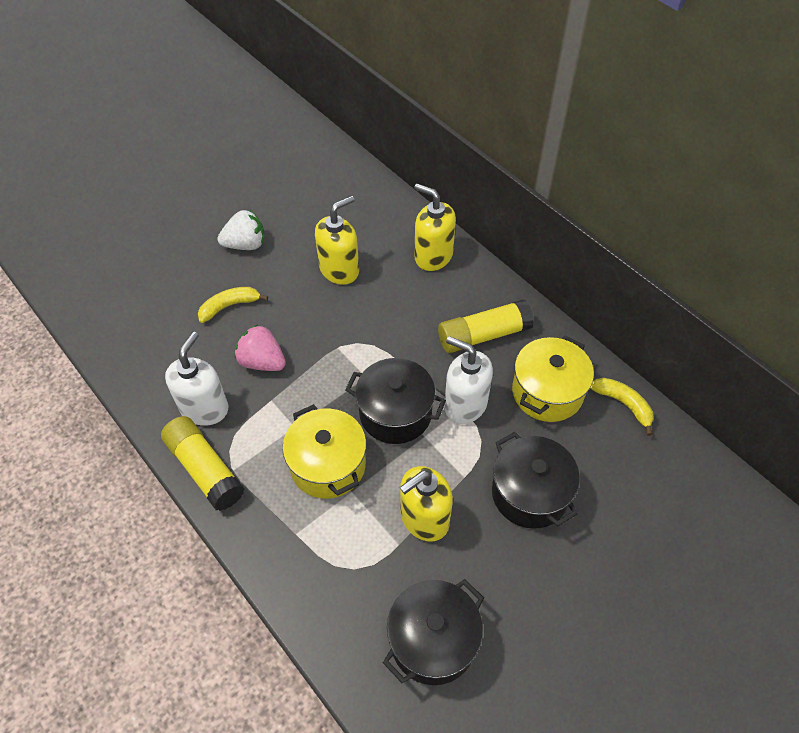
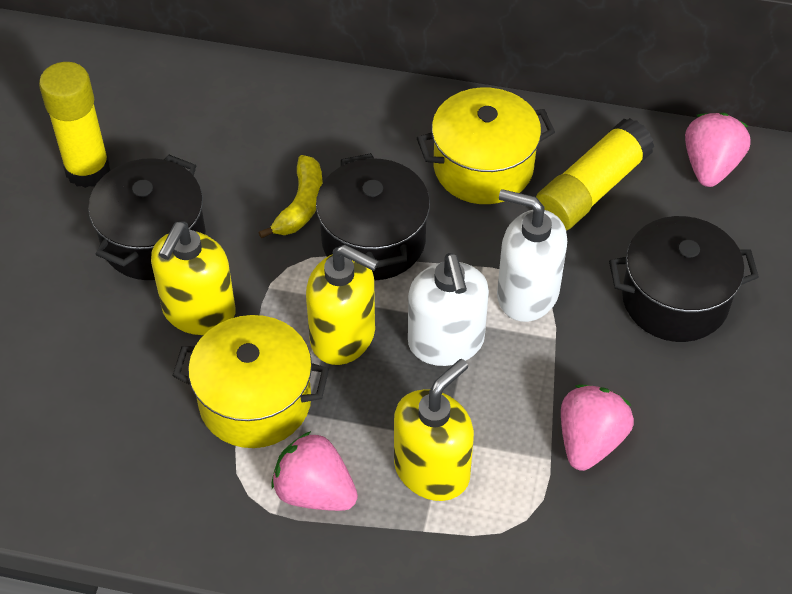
pink strawberry: 1 -> 3
white strawberry: 1 -> 0
yellow banana: 2 -> 1

